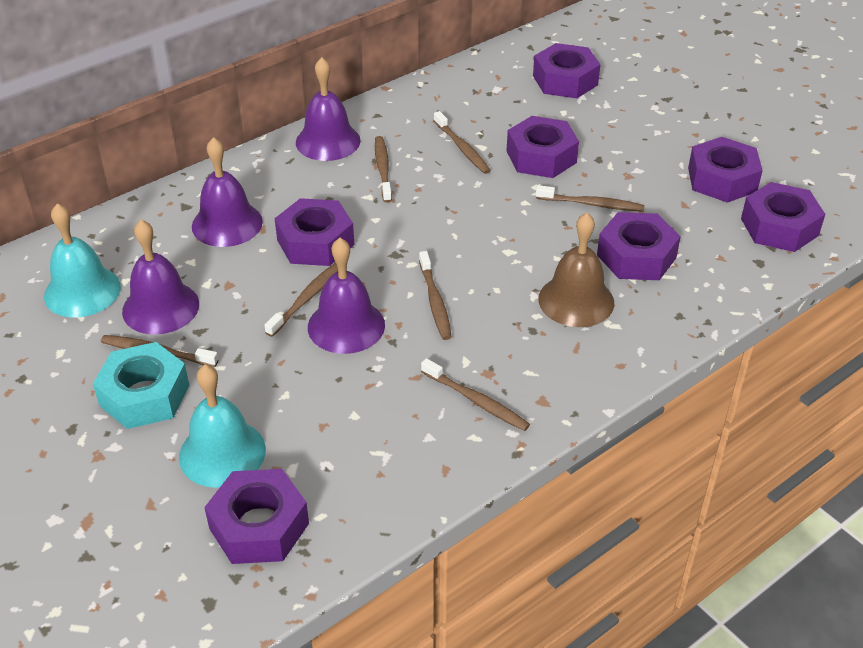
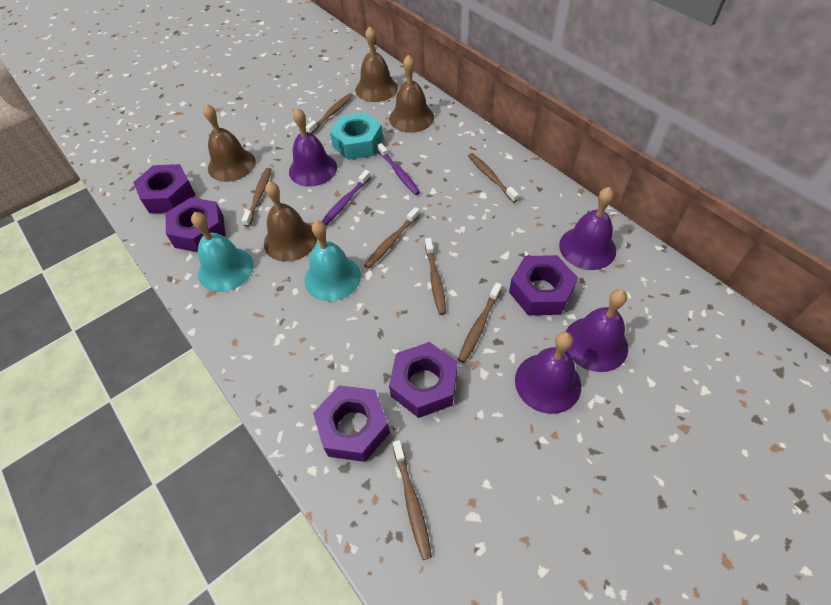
brown bell: 1 -> 4
purple nut: 7 -> 5
purple toothbrush: 0 -> 2

